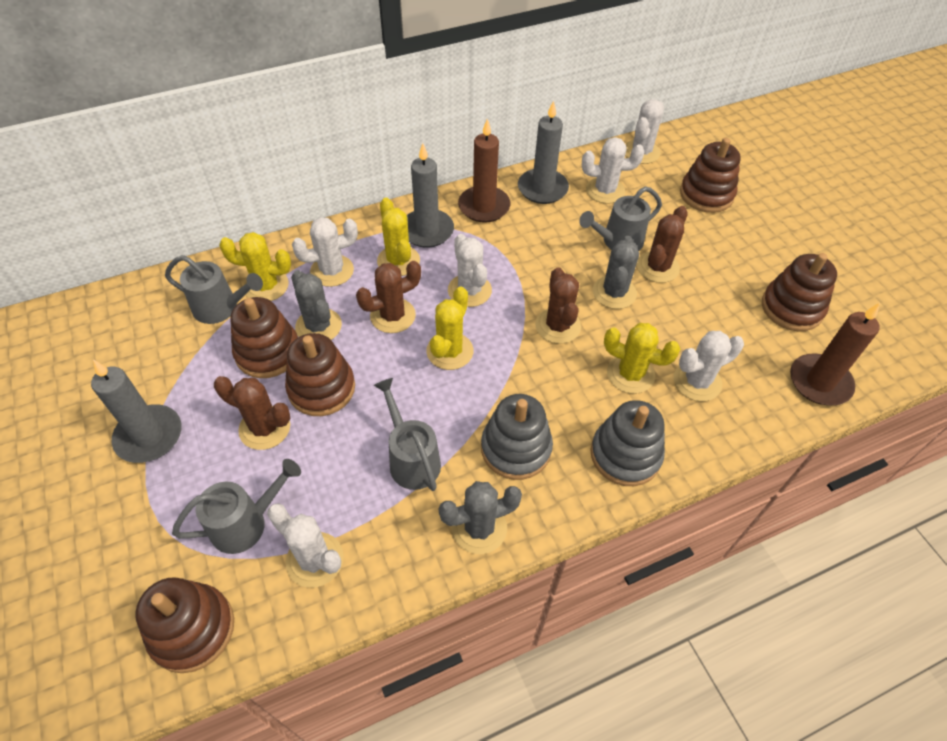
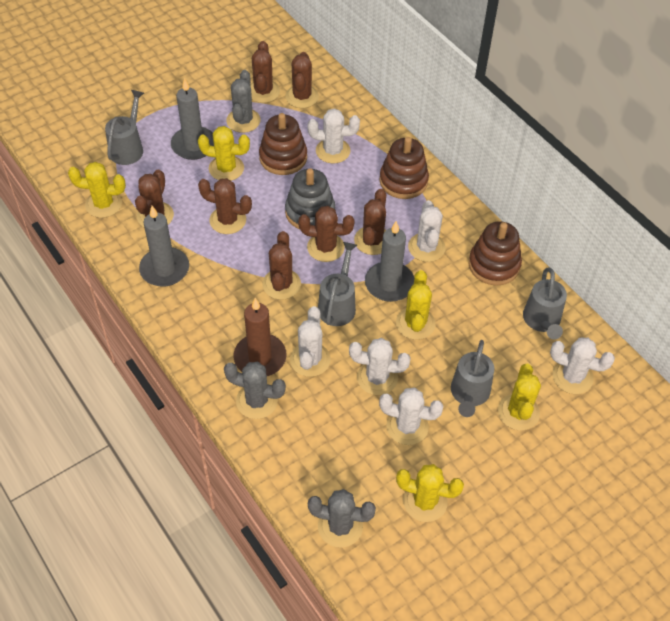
brown cactus: 4 -> 7
brown candle: 2 -> 1
brown stacking toy: 5 -> 3
grey stacking toy: 2 -> 1
yellow cactus: 4 -> 5

